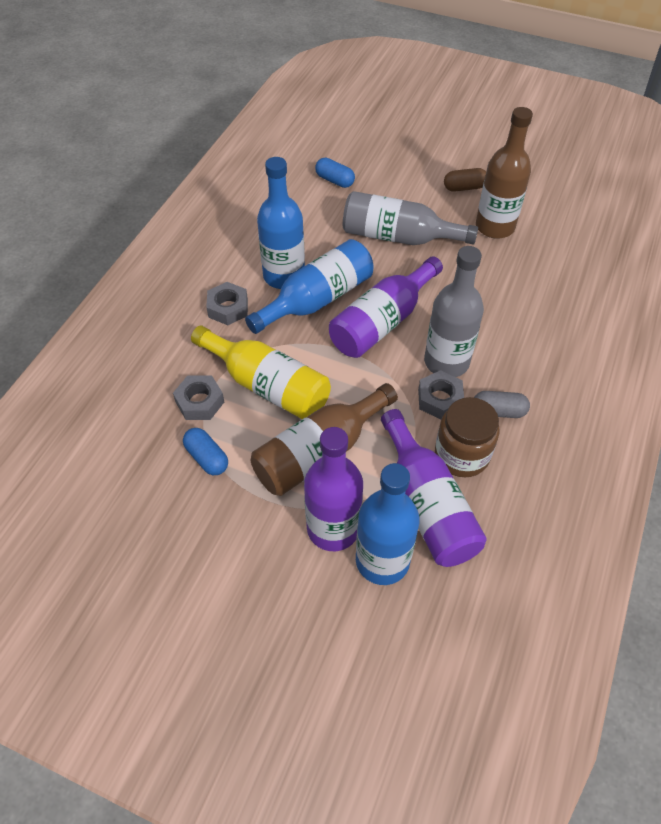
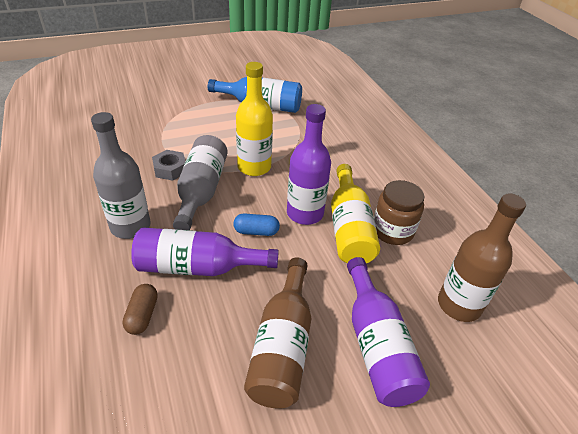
blue bottle: 3 -> 1
blue capsule: 2 -> 1
grey capsule: 1 -> 0
grey nut: 3 -> 1
yellow bottle: 1 -> 2

